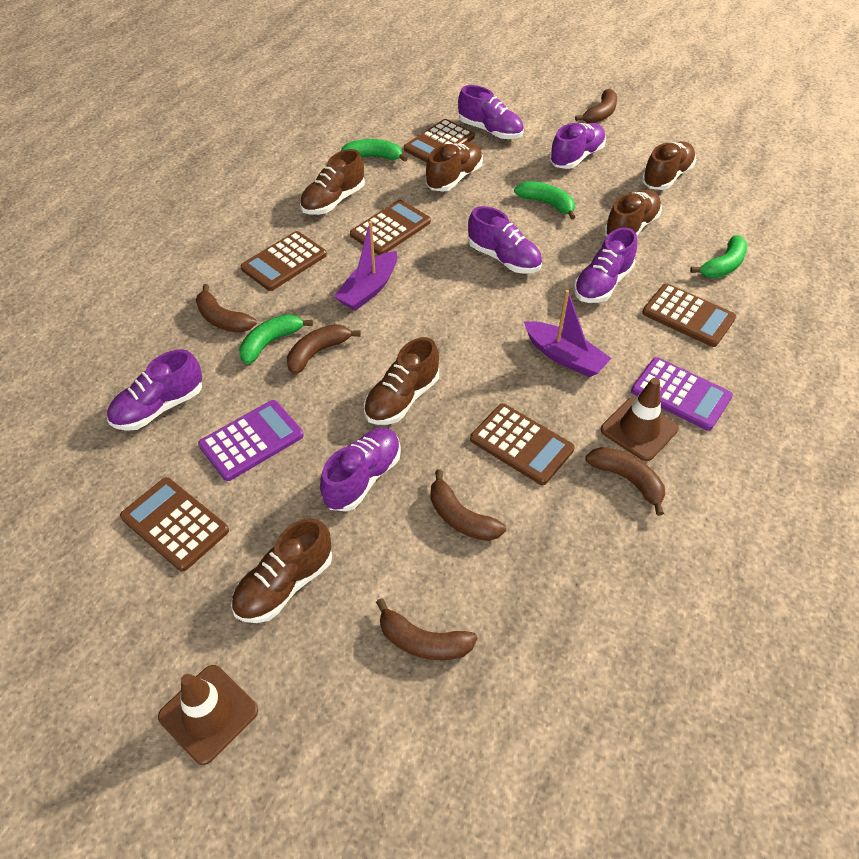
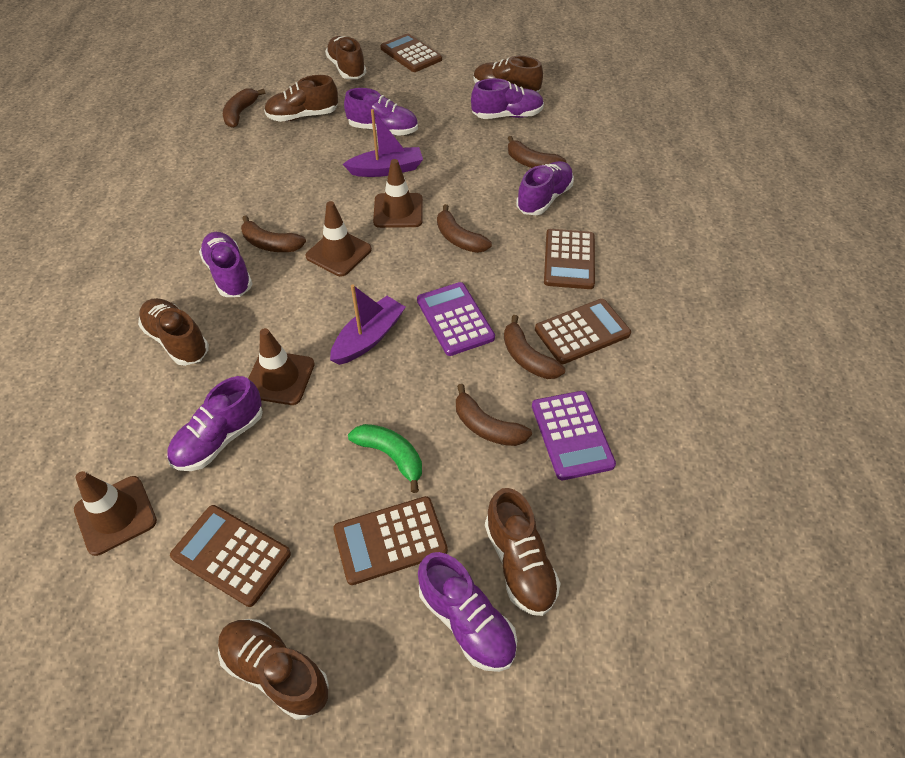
brown calculator: 6 -> 5
brown traffic cone: 2 -> 4
green banana: 4 -> 1

